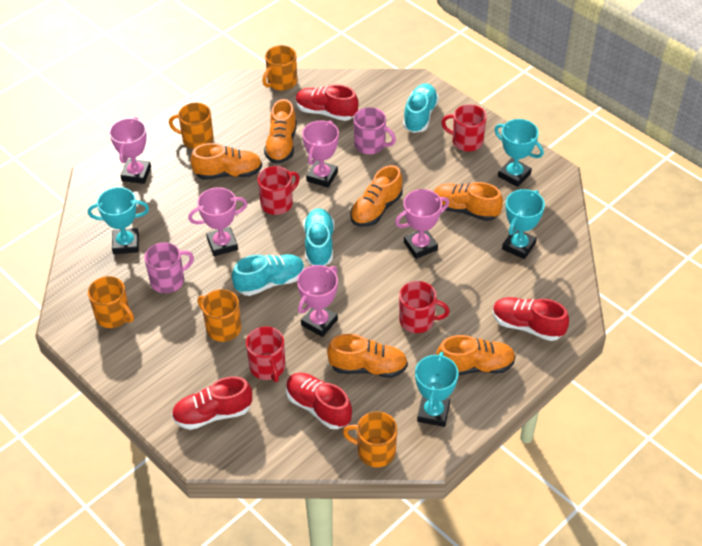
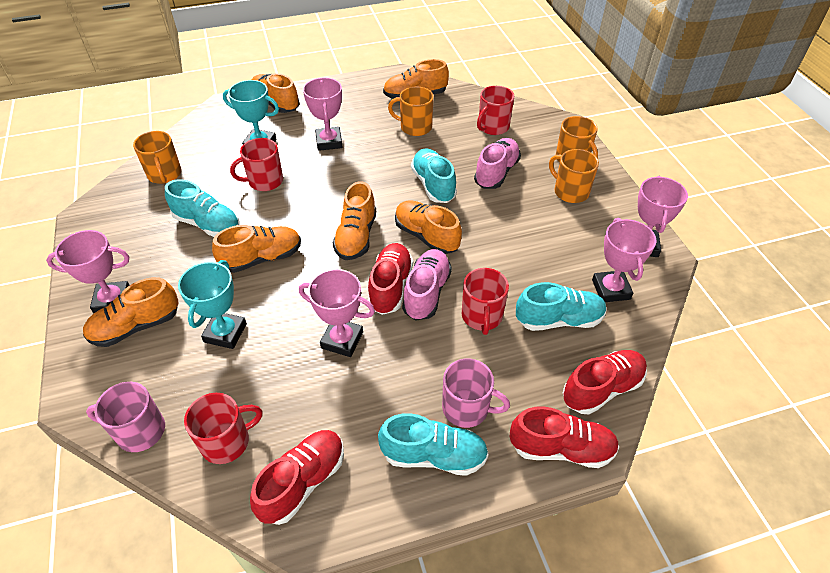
orange mug: 5 -> 4
pink shoe: 0 -> 2
turquoise shoe: 3 -> 4
turquoise trophy: 4 -> 2

